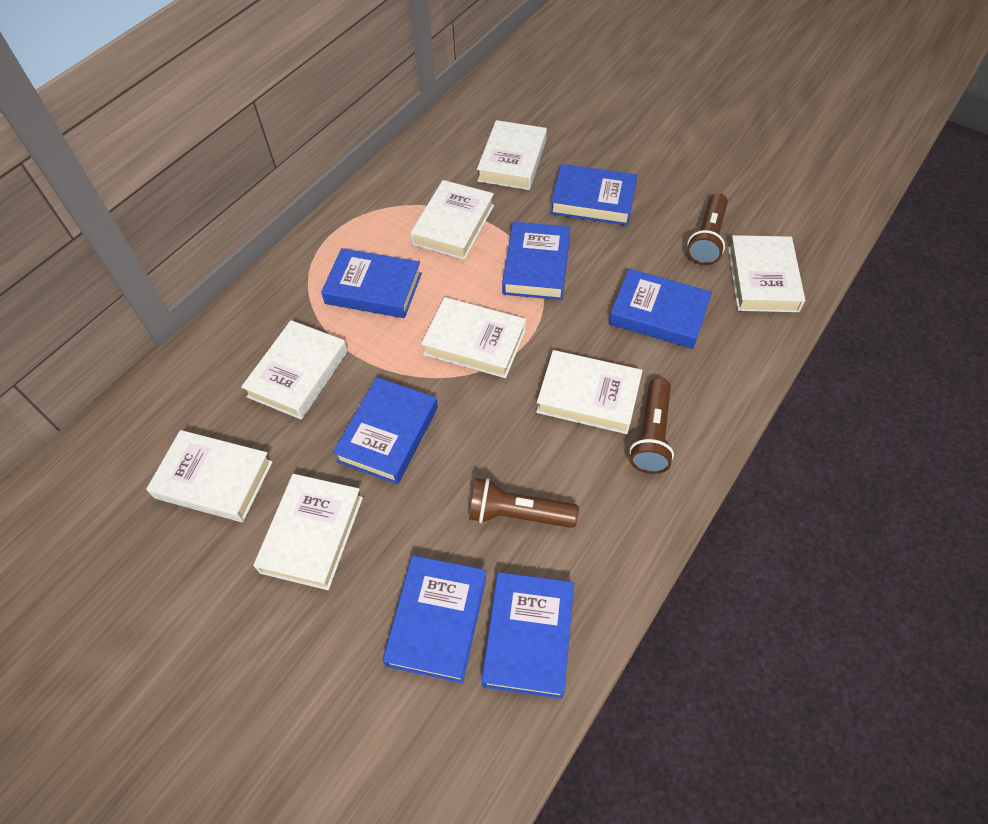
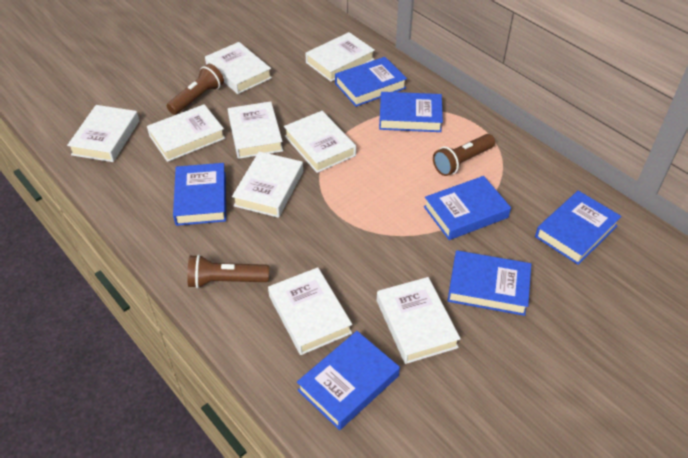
white book: 8 -> 9

